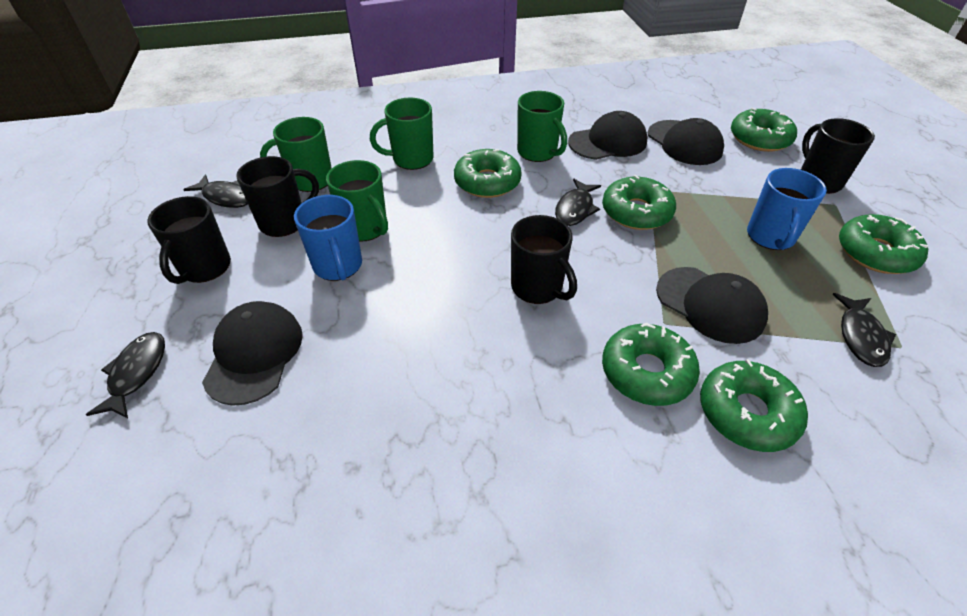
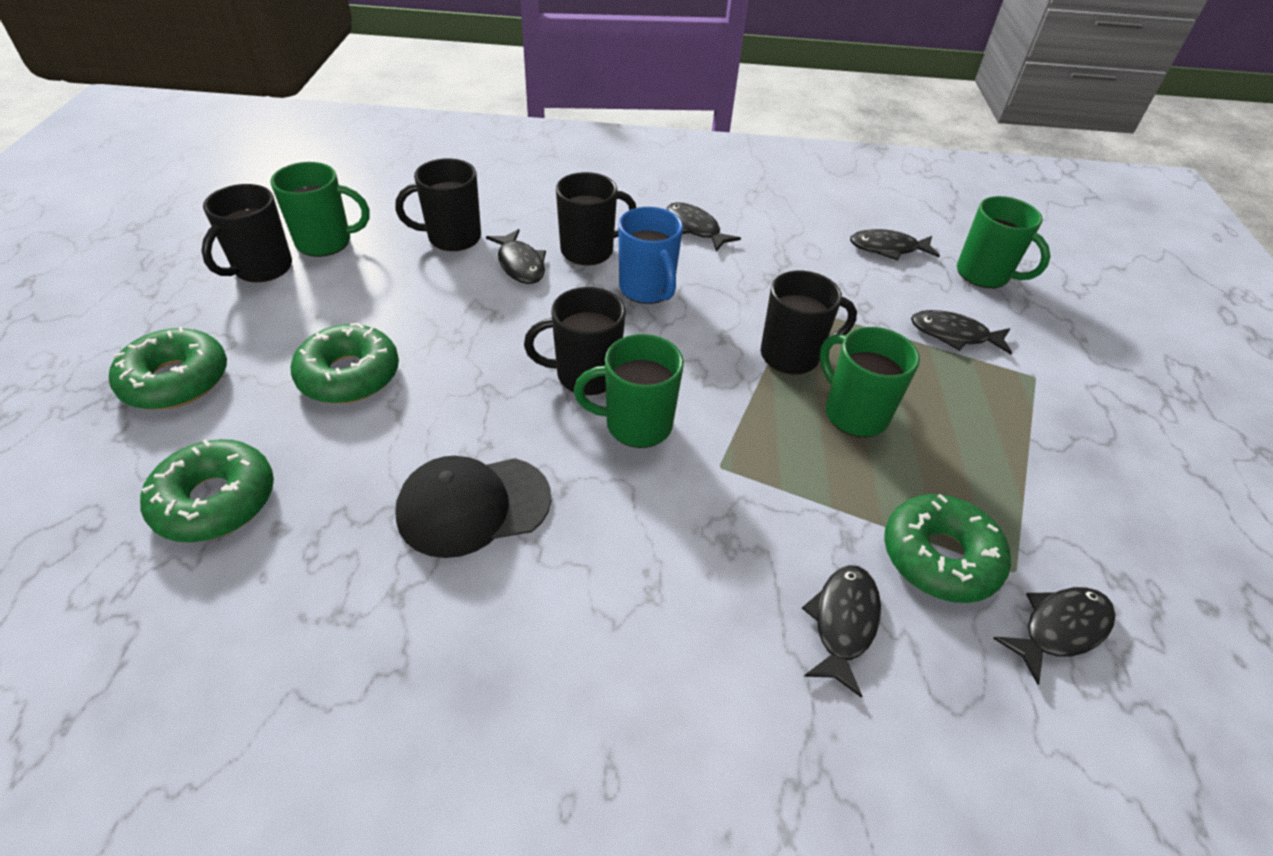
black cap: 4 -> 1
black fish: 4 -> 6
black mug: 4 -> 5
blue mug: 2 -> 1
green donut: 6 -> 4

